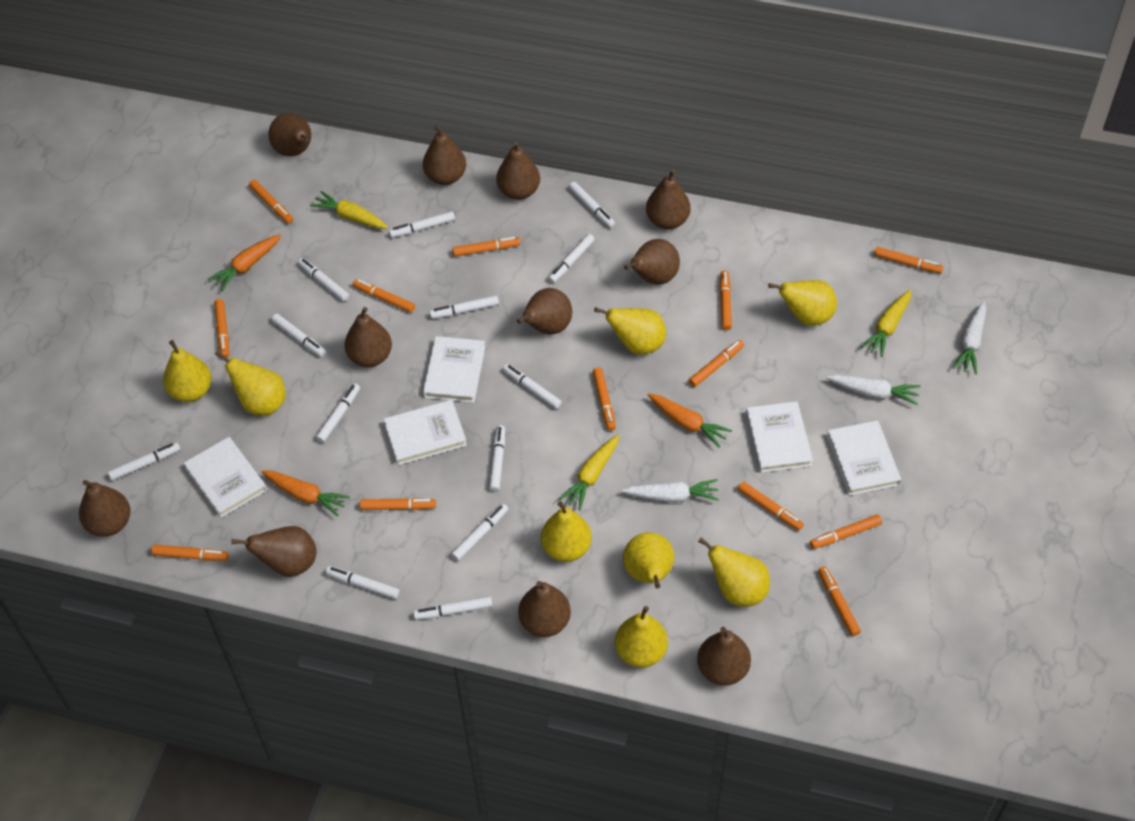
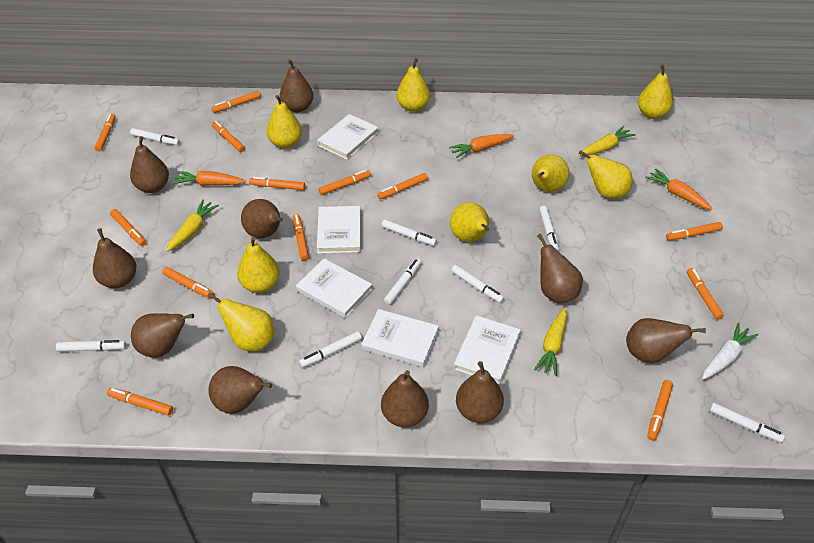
brown pear: 11 -> 10
white carrot: 3 -> 1
white marker: 13 -> 8

